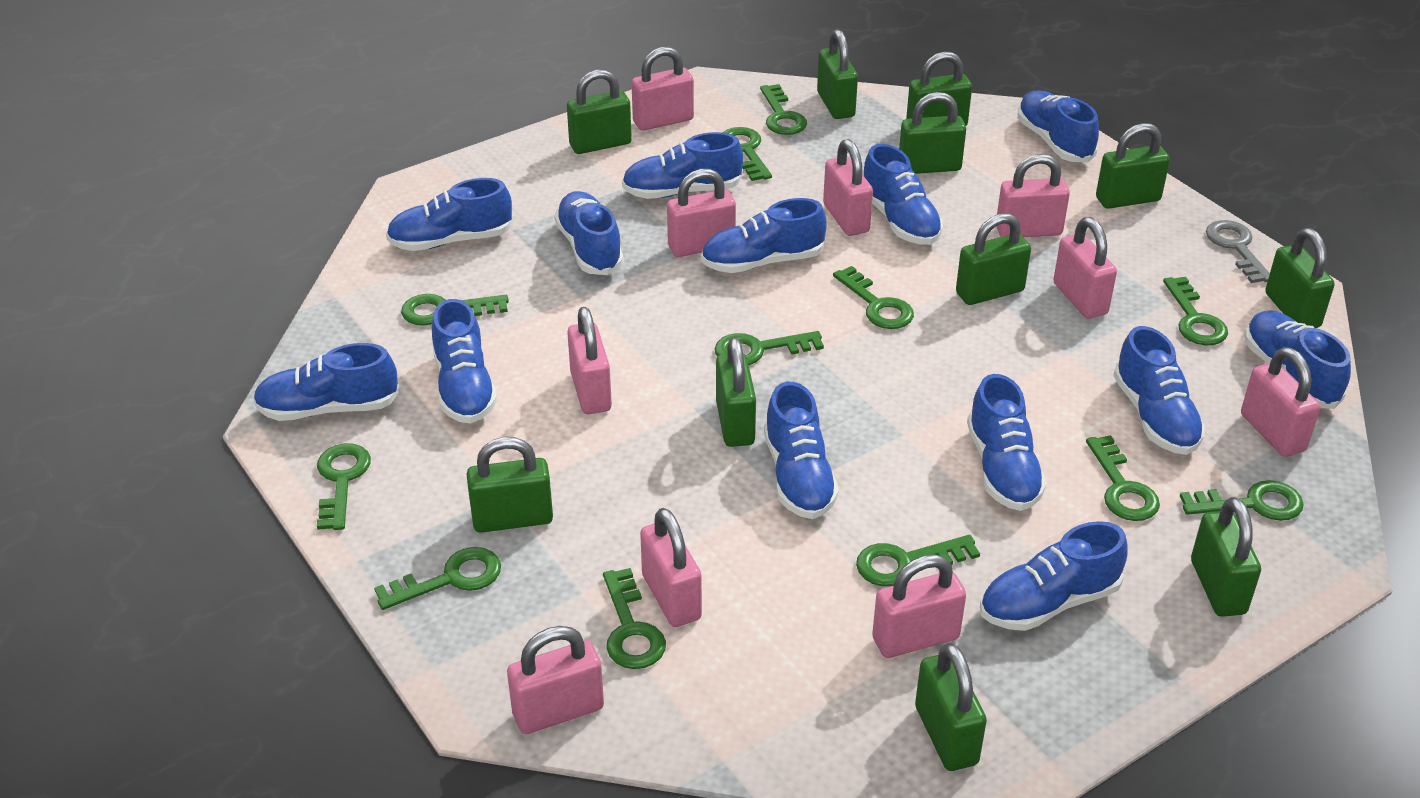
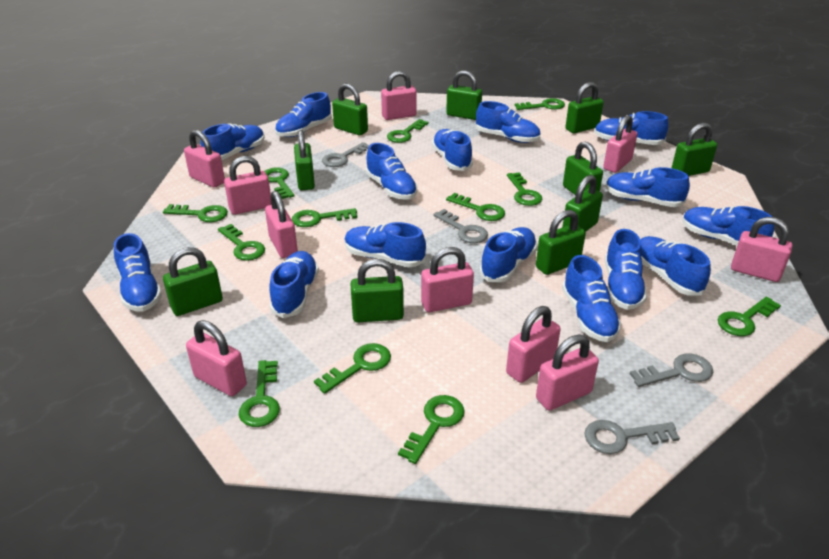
blue shoe: 13 -> 15
green padlock: 11 -> 10
grey key: 1 -> 4

